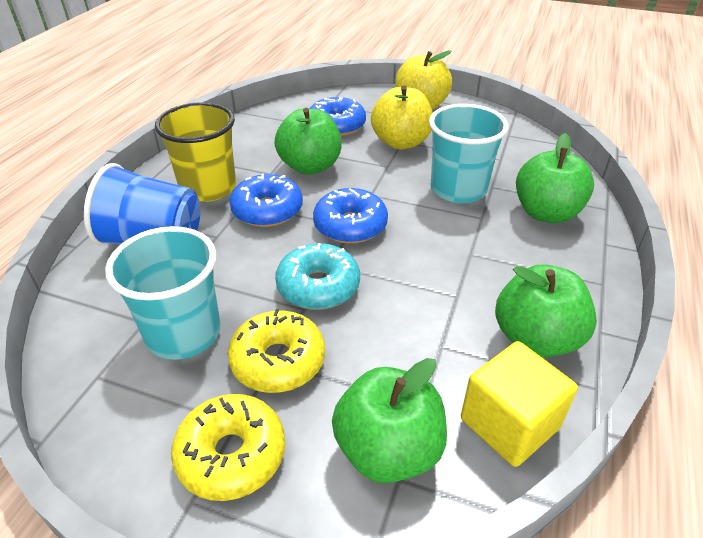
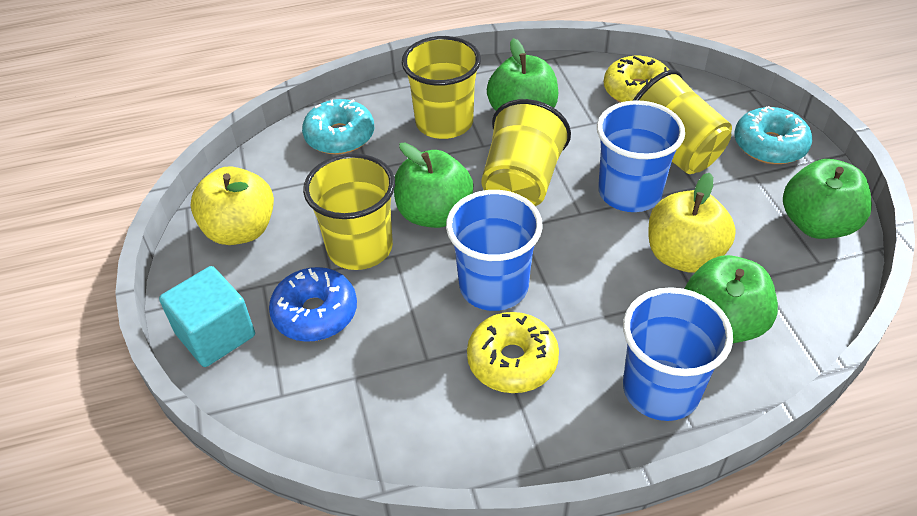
blue cup: 1 -> 3
blue donut: 3 -> 1
turquoise cube: 0 -> 1
turquoise cup: 2 -> 0
turquoise donut: 1 -> 2
yellow cube: 1 -> 0
yellow cup: 1 -> 4

